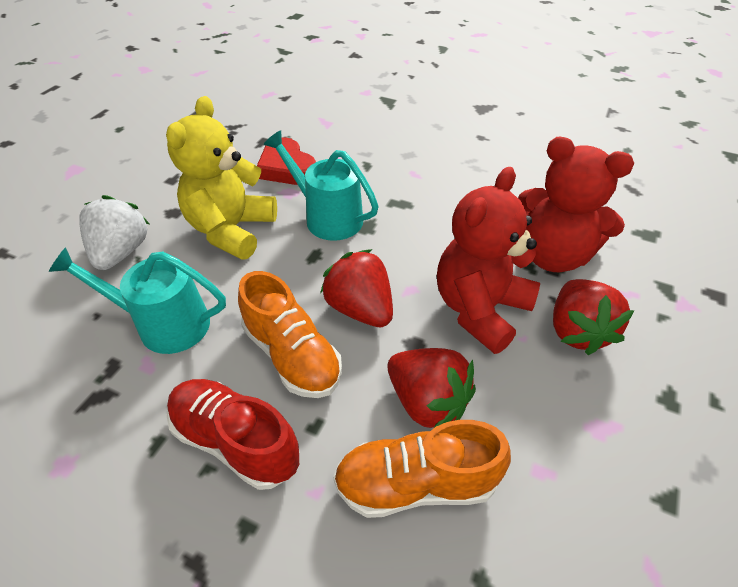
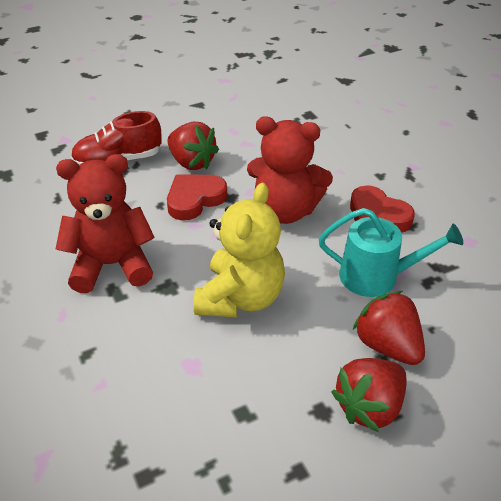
orange shoe: 2 -> 0
red heart: 1 -> 2
turquoise watering can: 2 -> 1
white strawberry: 1 -> 0

